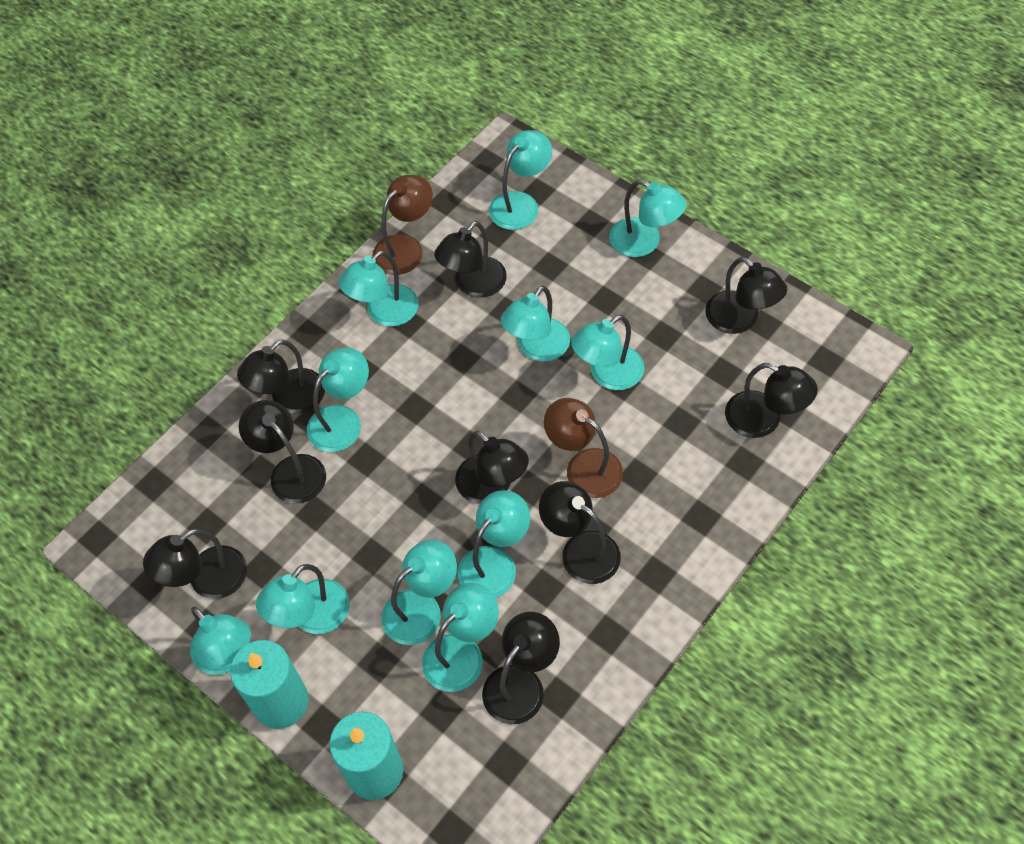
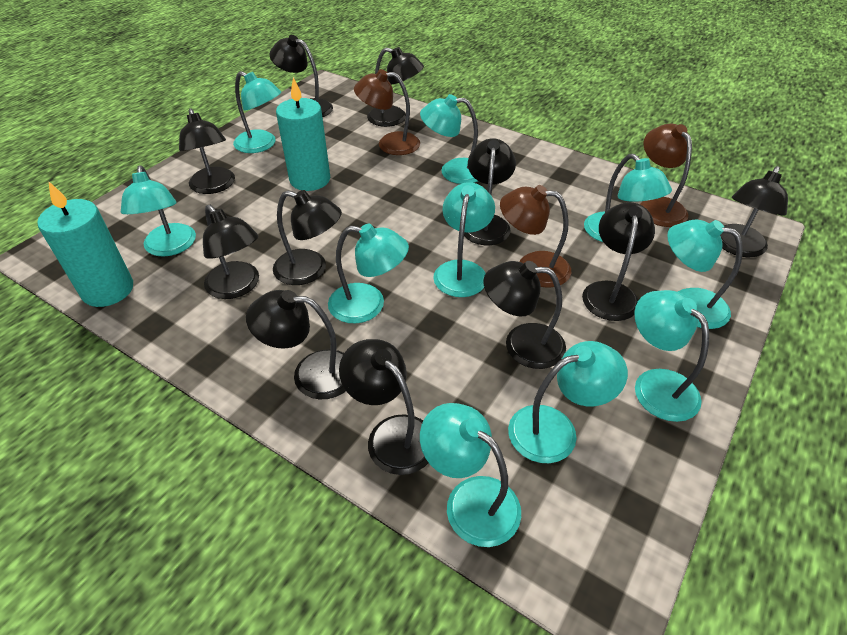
black lamp: 9 -> 11
brown lamp: 2 -> 3
turquoise lamp: 11 -> 10

